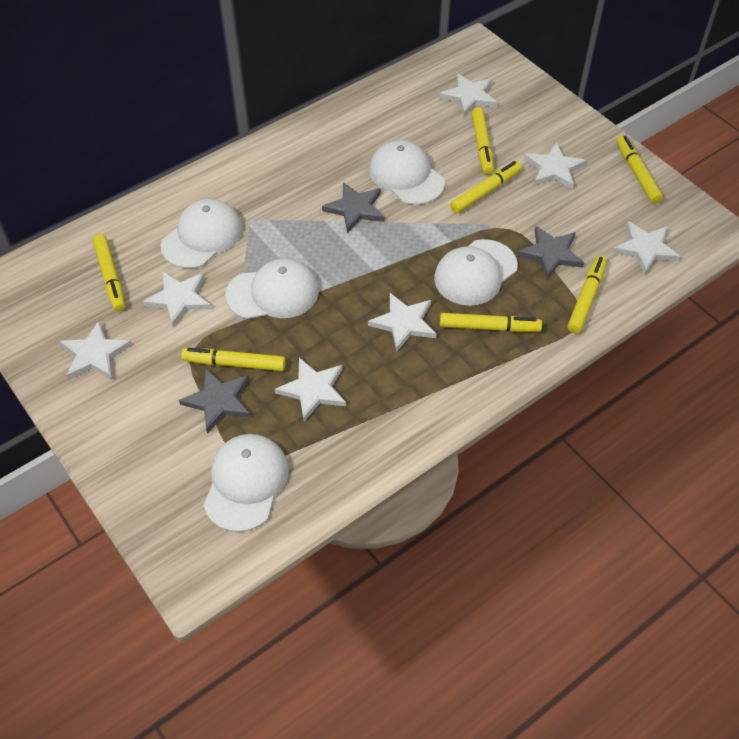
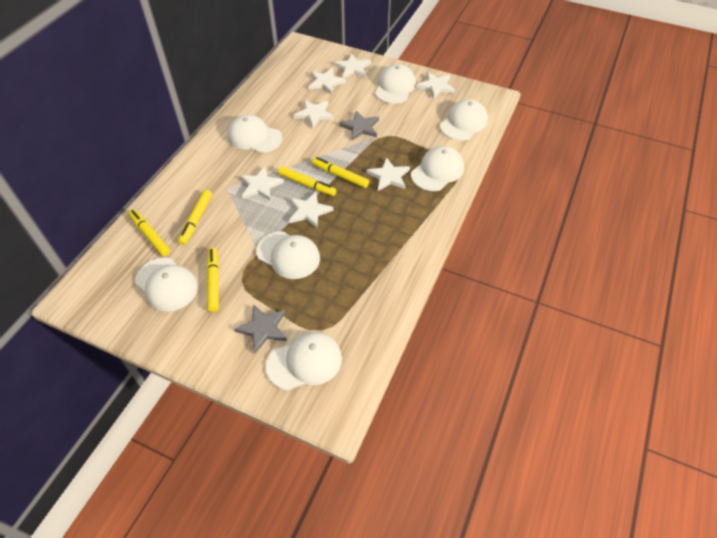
grey star: 3 -> 2
white cap: 5 -> 7
yellow marker: 7 -> 5

